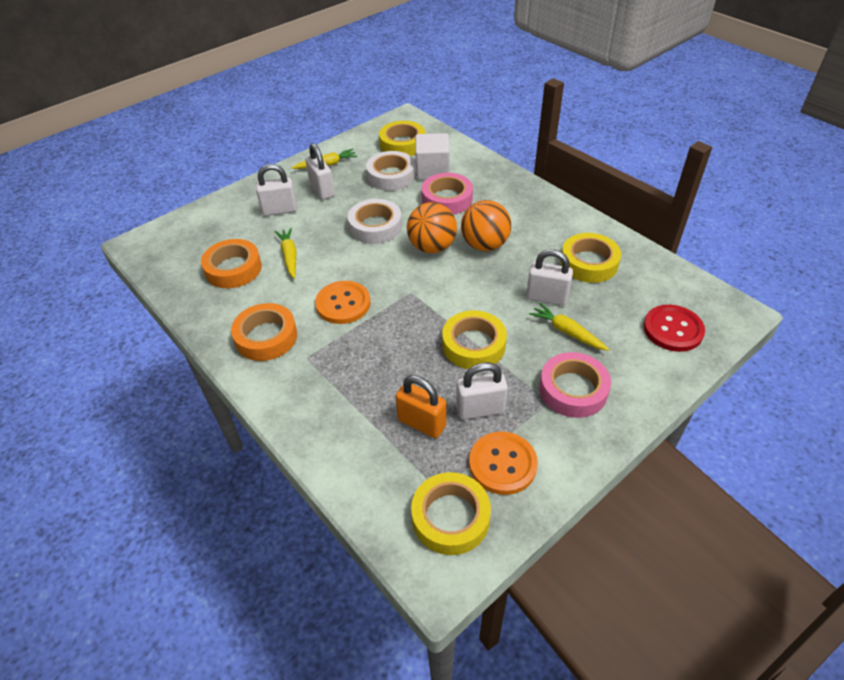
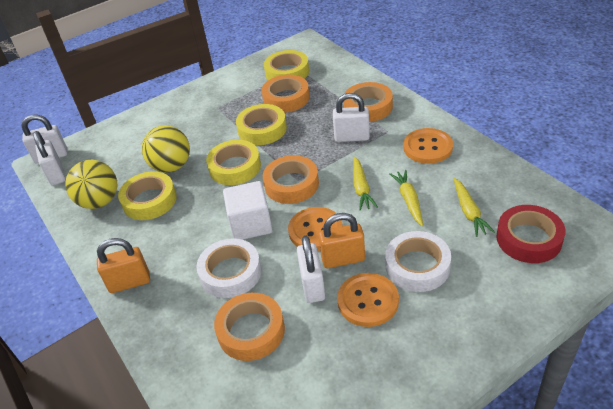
orange ball: 2 -> 0
orange button: 2 -> 3
orange padlock: 1 -> 2
orange tape: 2 -> 4
pink tape: 2 -> 0
red button: 1 -> 0
red tape: 0 -> 1
yellow ball: 0 -> 2

